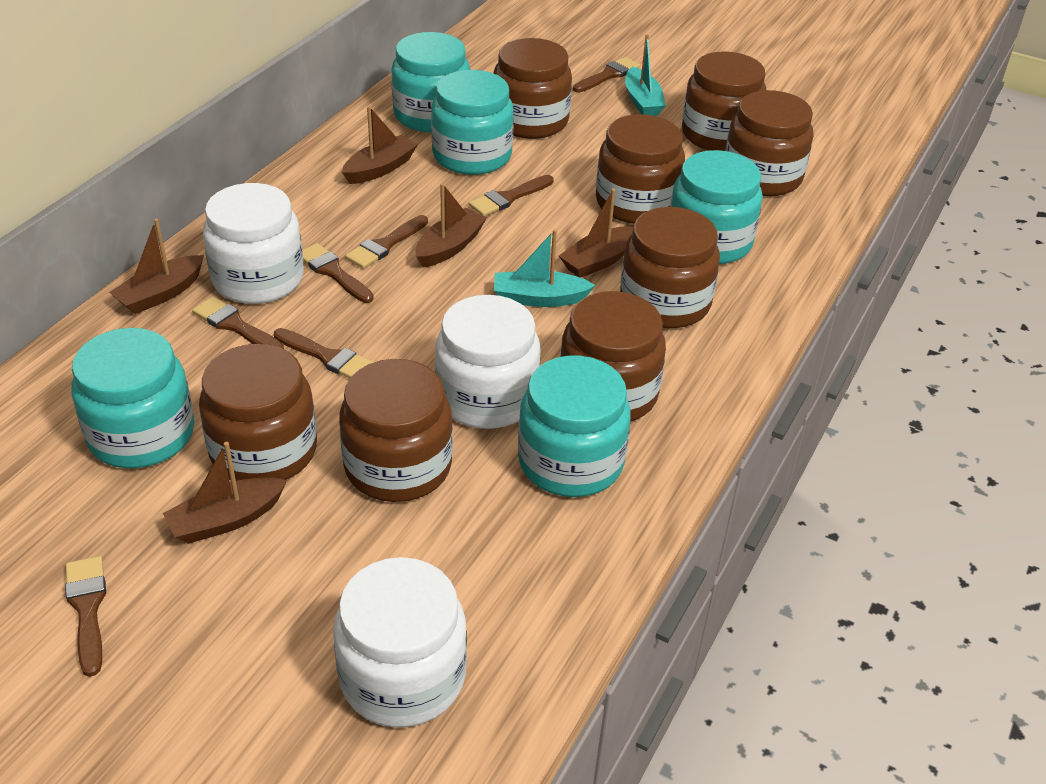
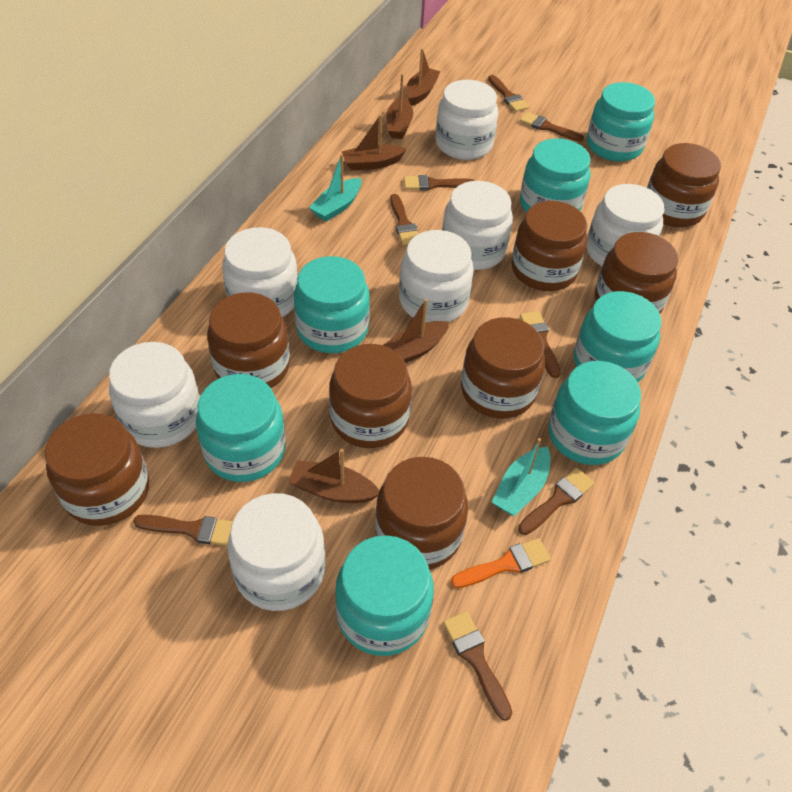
brown brush: 7 -> 8
orange brush: 0 -> 1
turquoise jar: 5 -> 7
white jar: 3 -> 7

